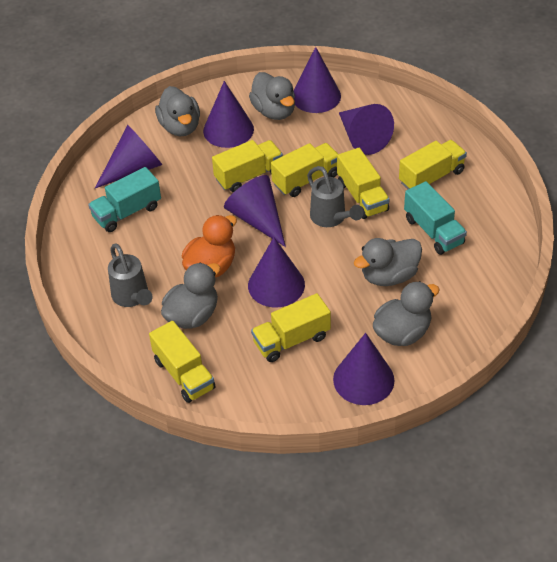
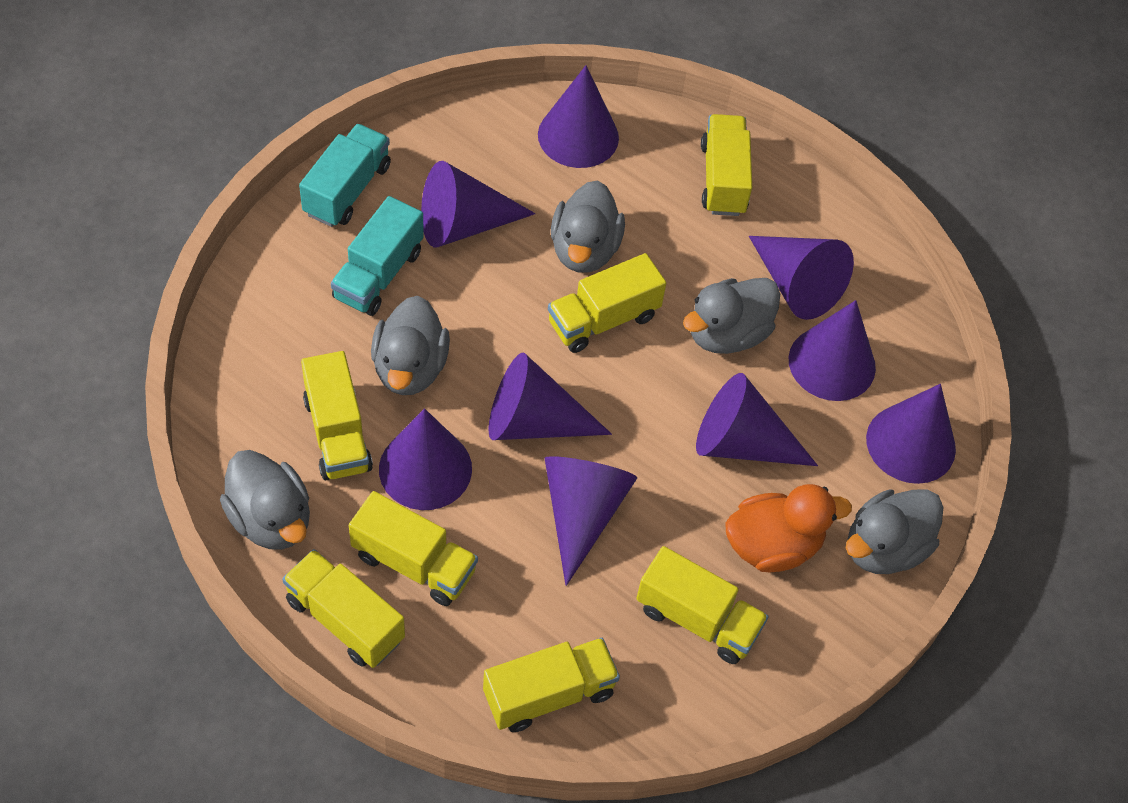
grey watering can: 2 -> 0
purple cone: 7 -> 9
yellow truck: 6 -> 7

